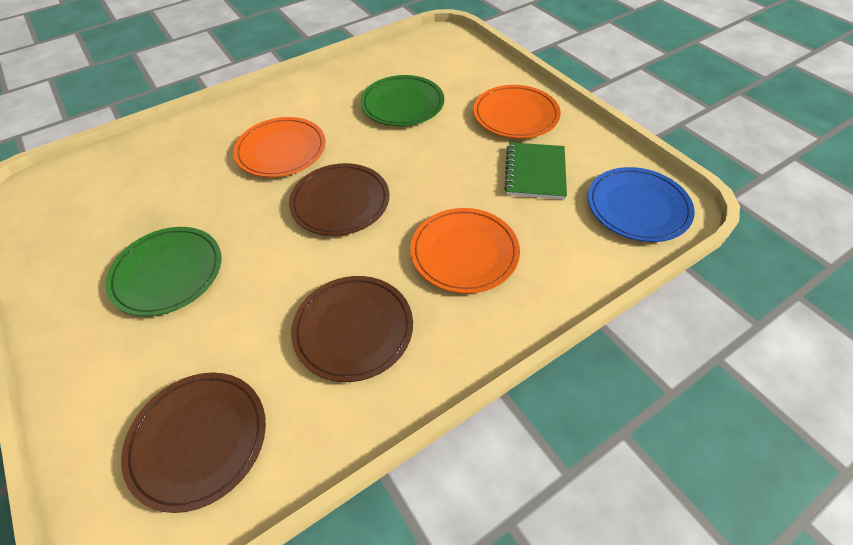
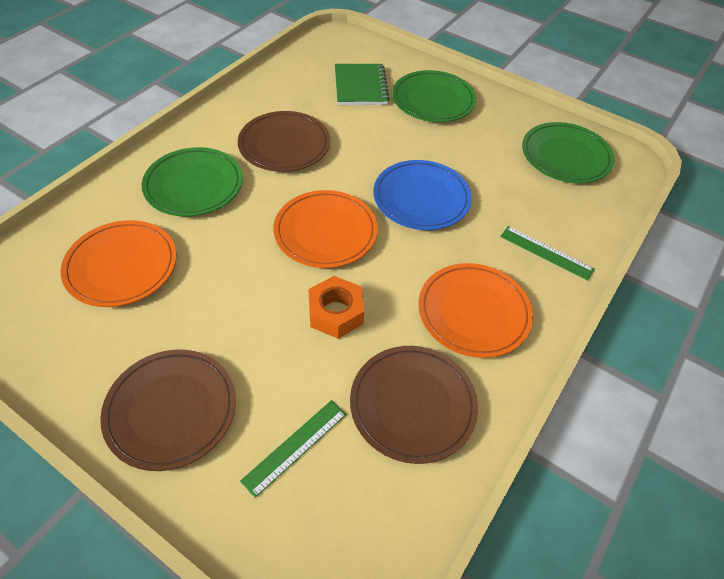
green plate: 2 -> 3
green ruler: 0 -> 2
orange nut: 0 -> 1

